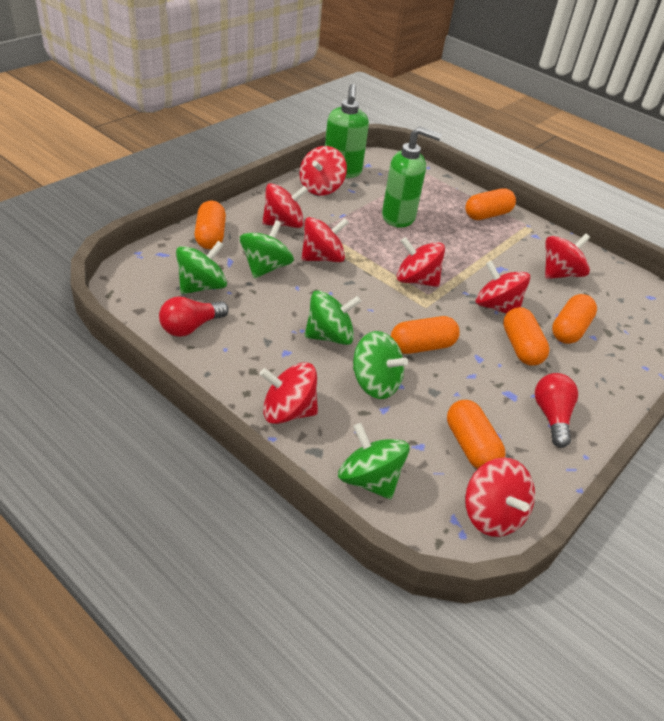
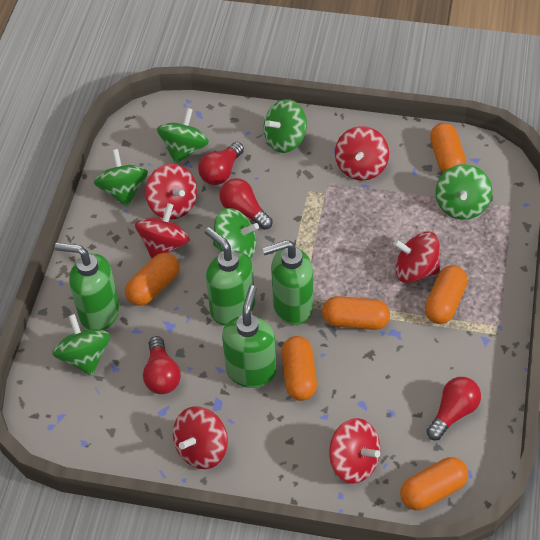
green soap dispenser: 2 -> 4
green spinning top: 5 -> 6
red light bulb: 2 -> 4
red spinning top: 8 -> 6

